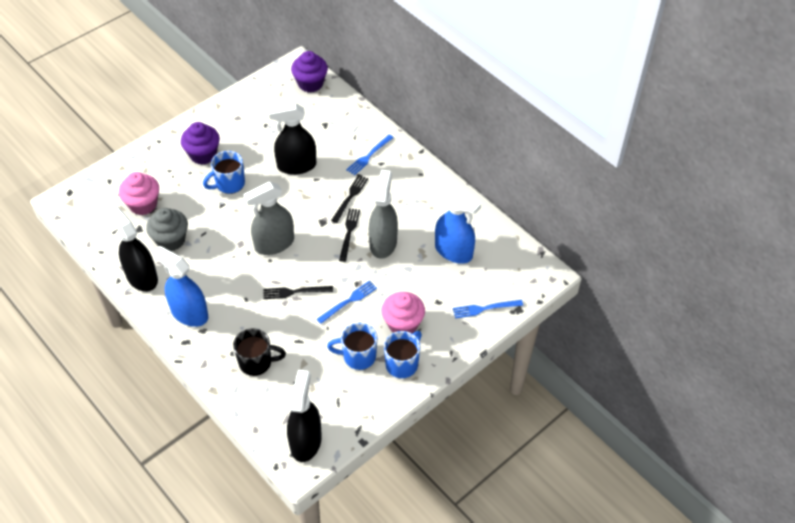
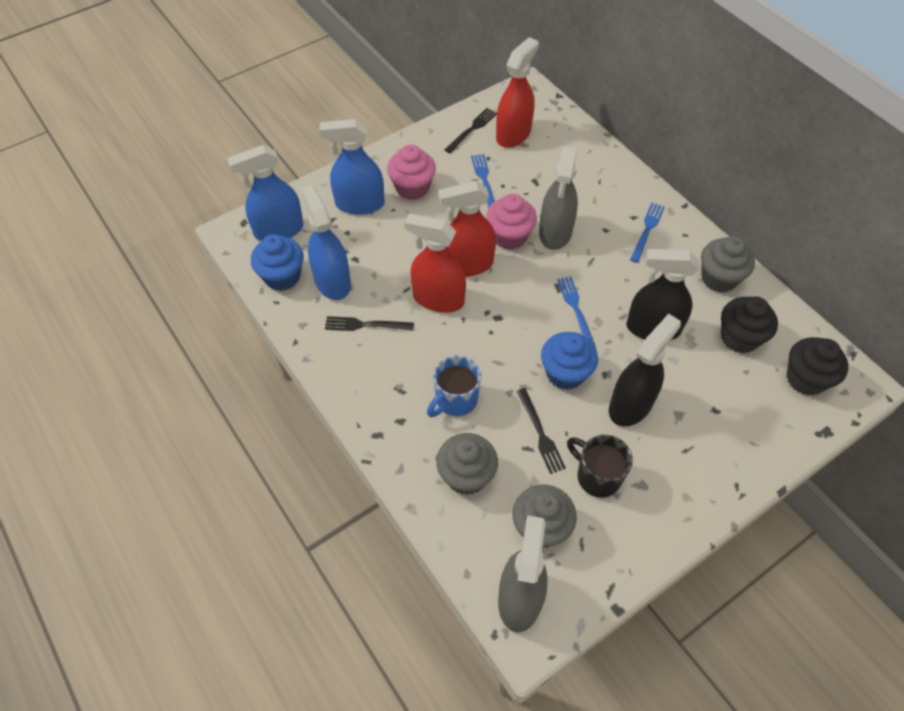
black cupcake: 0 -> 2
black spray bottle: 3 -> 2
blue cupcake: 0 -> 2
blue mug: 3 -> 1
blue spray bottle: 2 -> 3
grey cupcake: 1 -> 3
purple cupcake: 2 -> 0
red spray bottle: 0 -> 3

